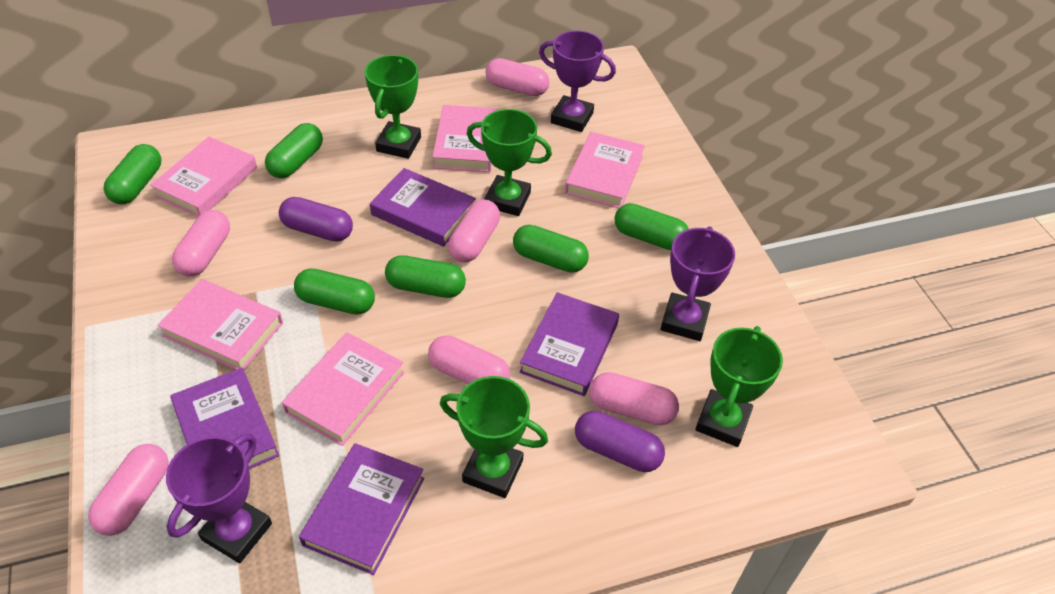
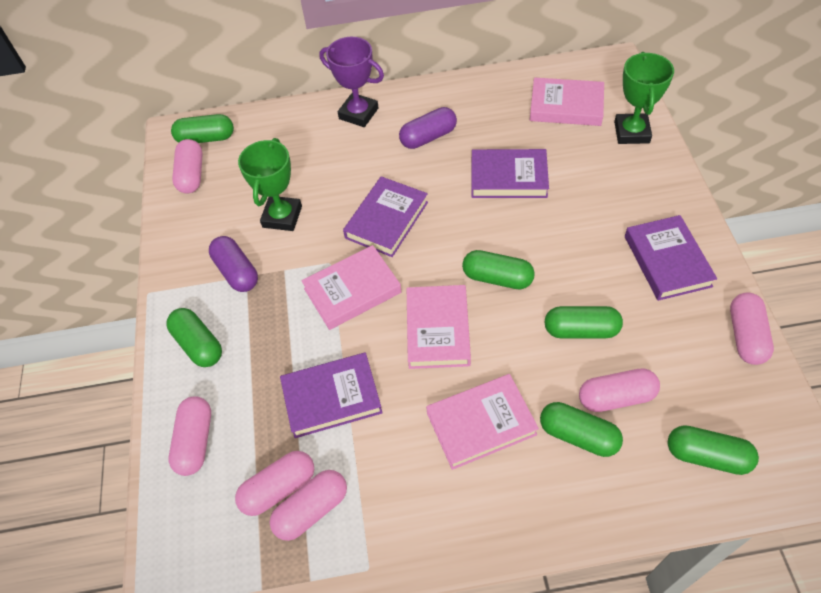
green trophy: 4 -> 2
pink book: 5 -> 4
purple trophy: 3 -> 1

